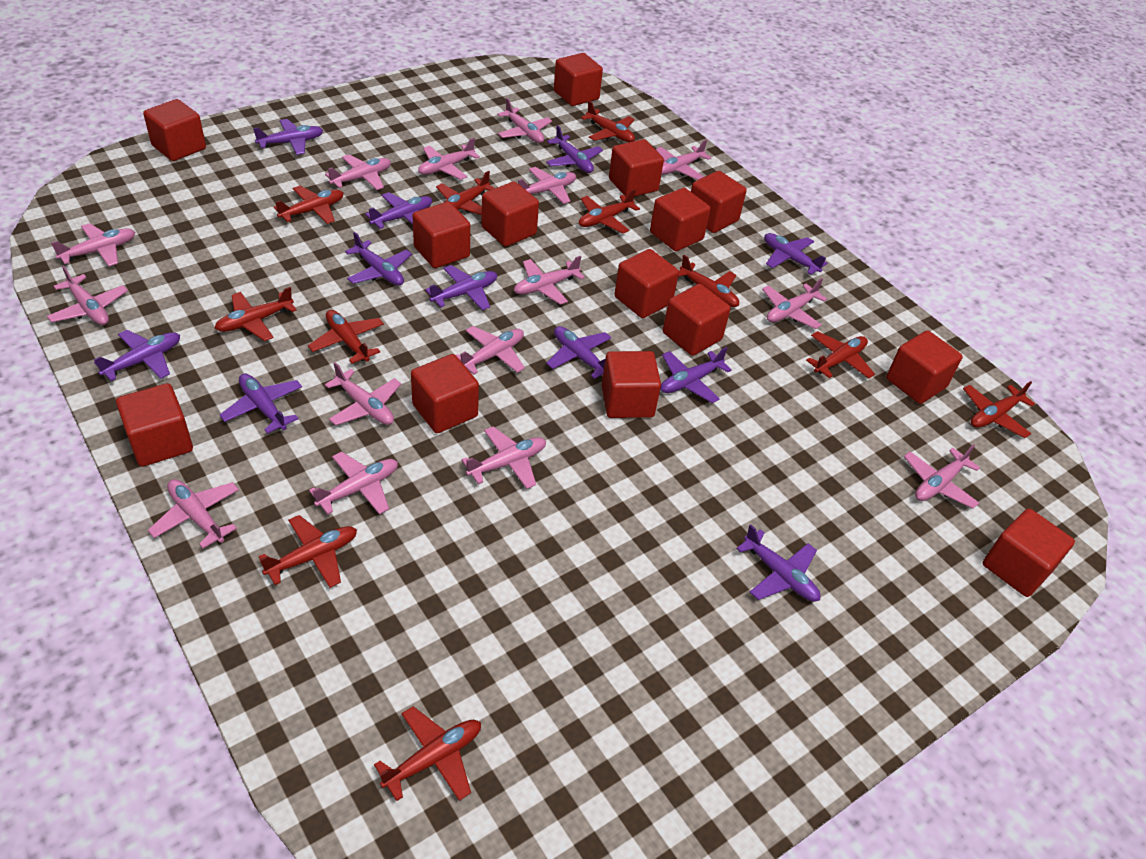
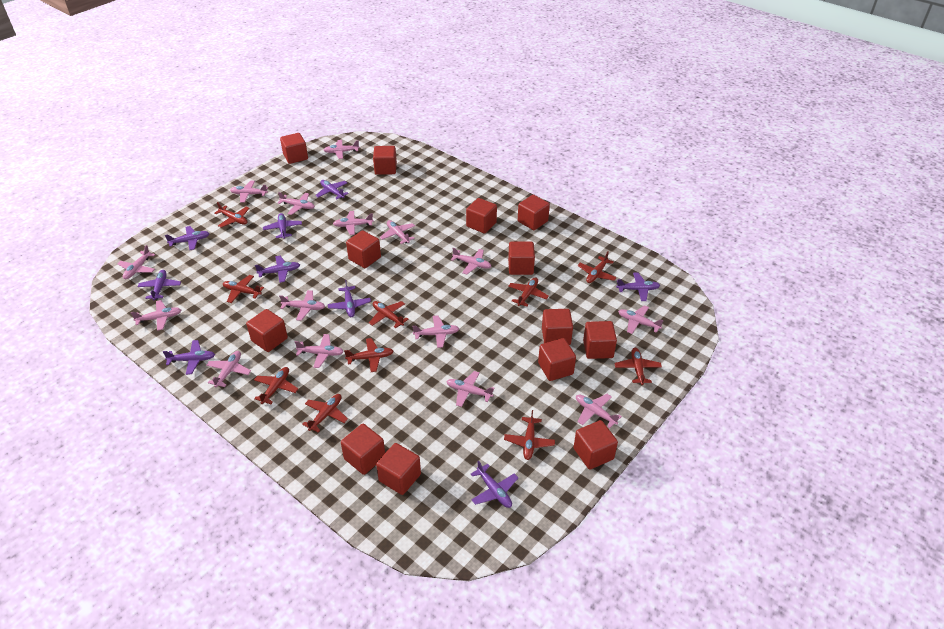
purple plane: 11 -> 9
red cube: 14 -> 13
red plane: 11 -> 10

